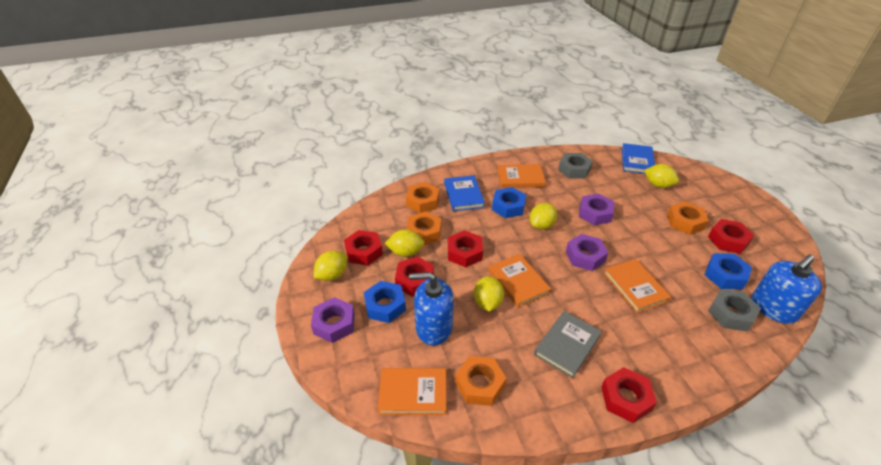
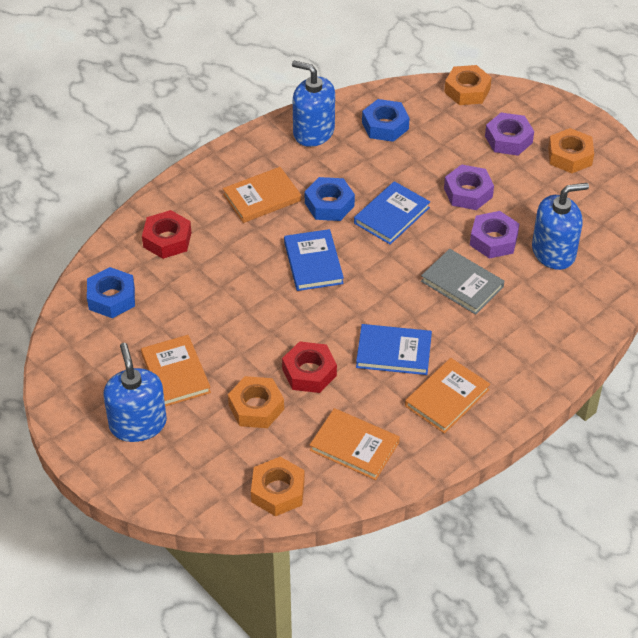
blue book: 2 -> 3
blue soap dispenser: 2 -> 3
grey nut: 2 -> 0
red nut: 5 -> 2
yellow lemon: 5 -> 0

